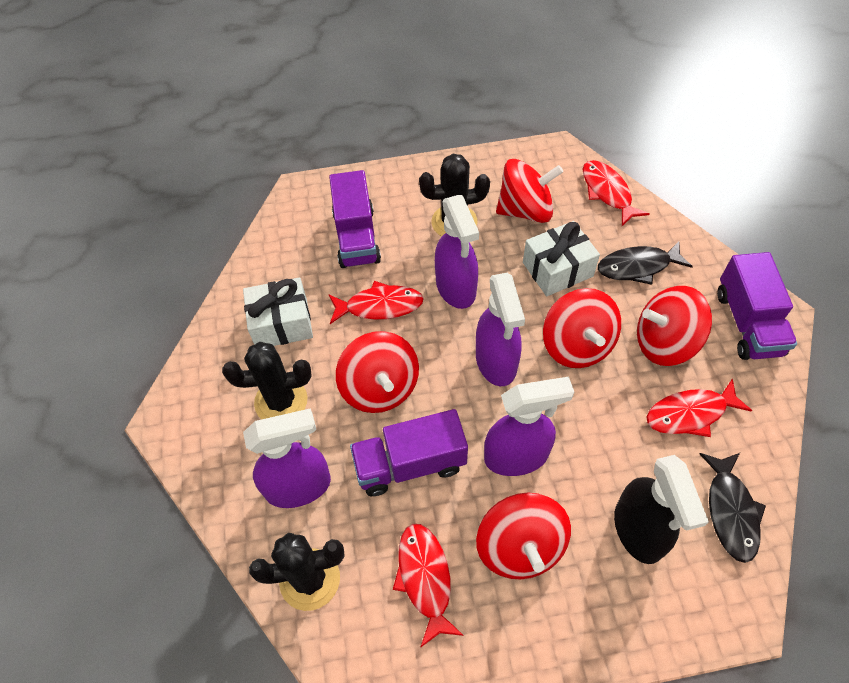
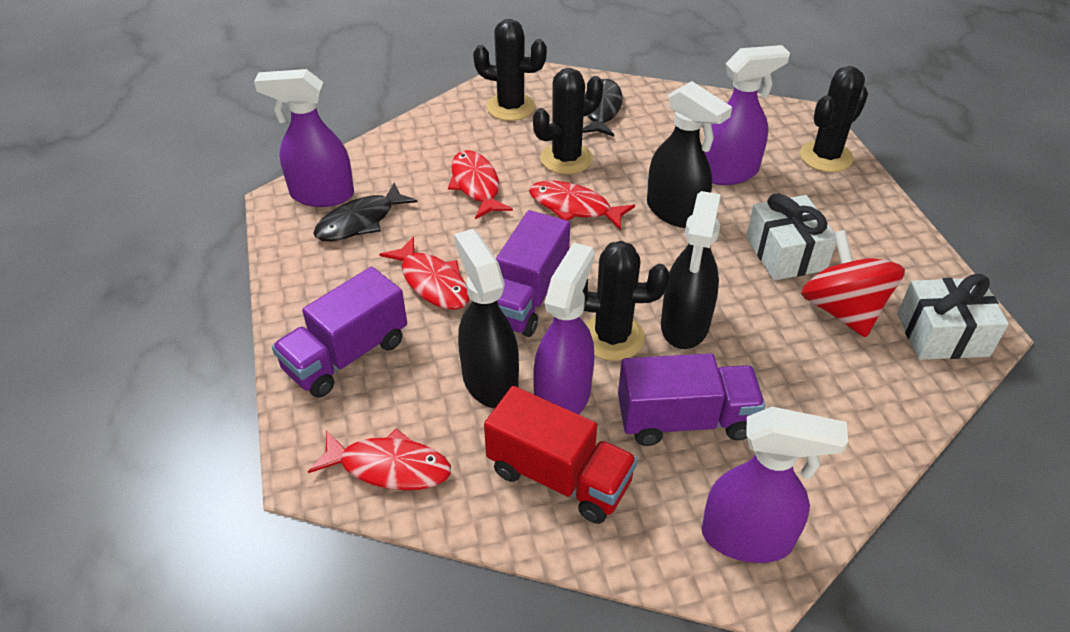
black cactus: 3 -> 4
black spray bottle: 1 -> 3
red spinning top: 5 -> 1
red truck: 0 -> 1

